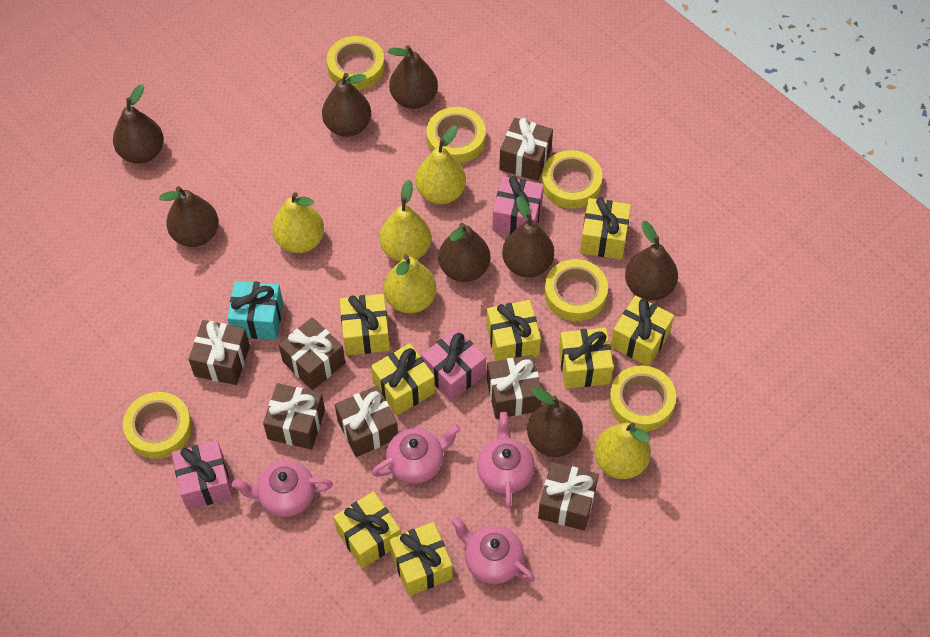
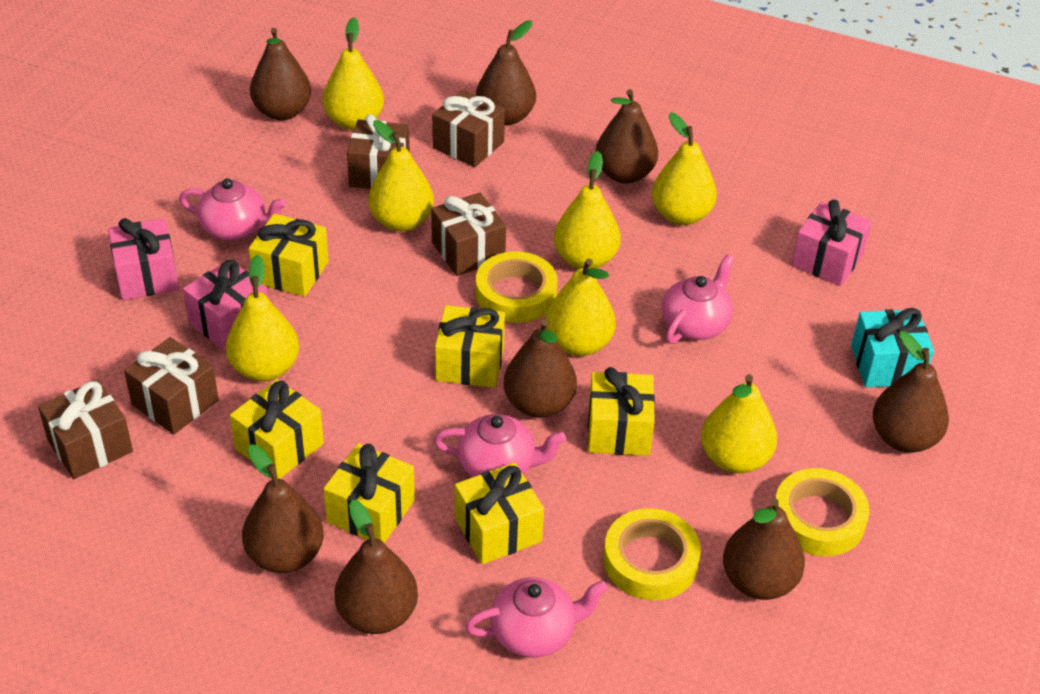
brown gift: 7 -> 5
yellow gift: 8 -> 6
yellow pear: 5 -> 7
yellow tape: 6 -> 3

